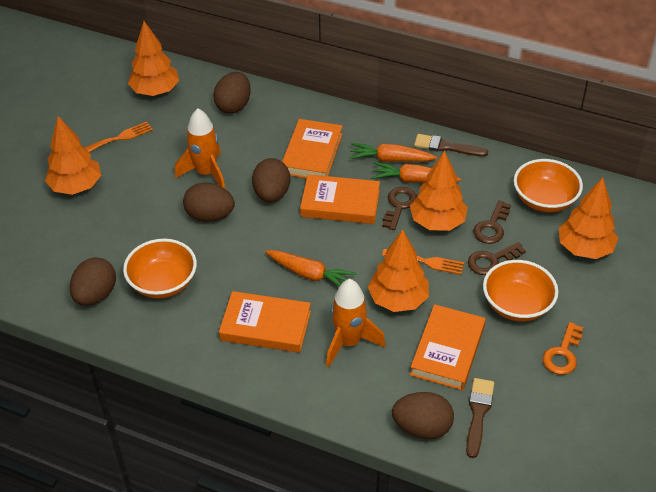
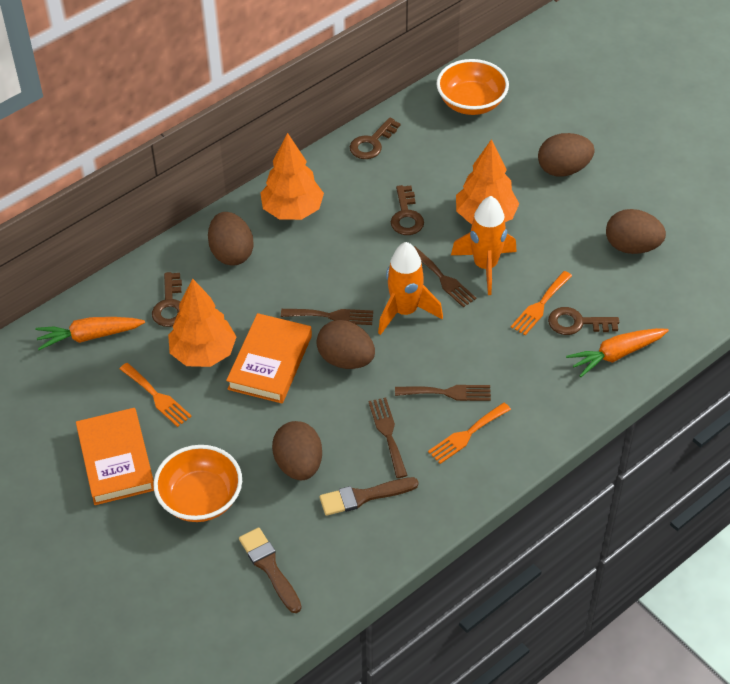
brown fork: 0 -> 4
brown key: 3 -> 4
orange book: 4 -> 2
orange bowl: 3 -> 2
orange carrot: 3 -> 2
orange fork: 2 -> 3
orange key: 1 -> 0
orange tree: 5 -> 3

